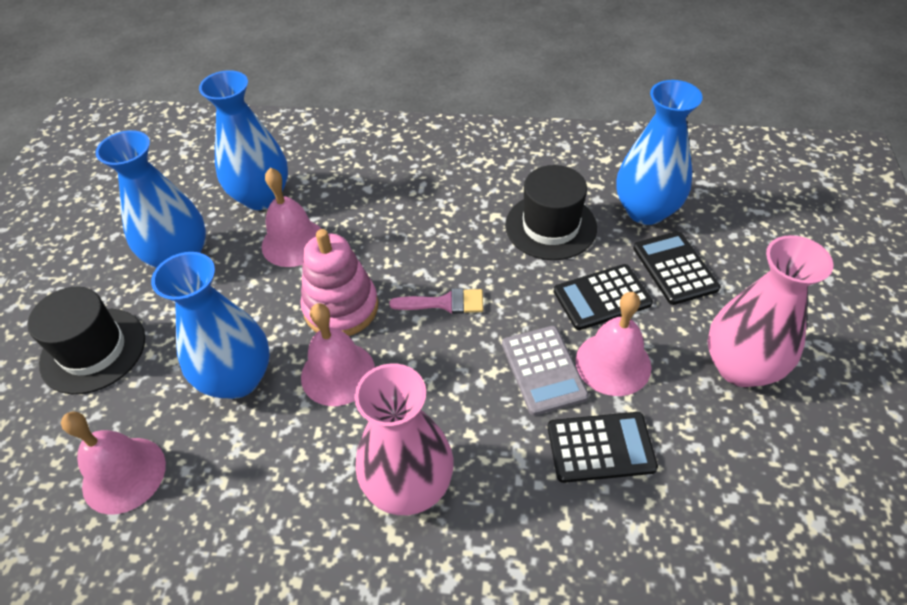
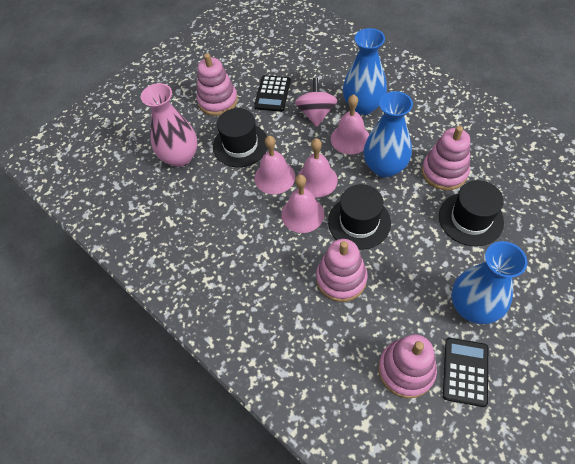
black calculator: 3 -> 2
black hat: 2 -> 3
blue vase: 4 -> 3
grey calculator: 1 -> 0
pink brush: 1 -> 0
pink spinning top: 0 -> 1
pink stacking toy: 1 -> 4
pink vase: 2 -> 1

